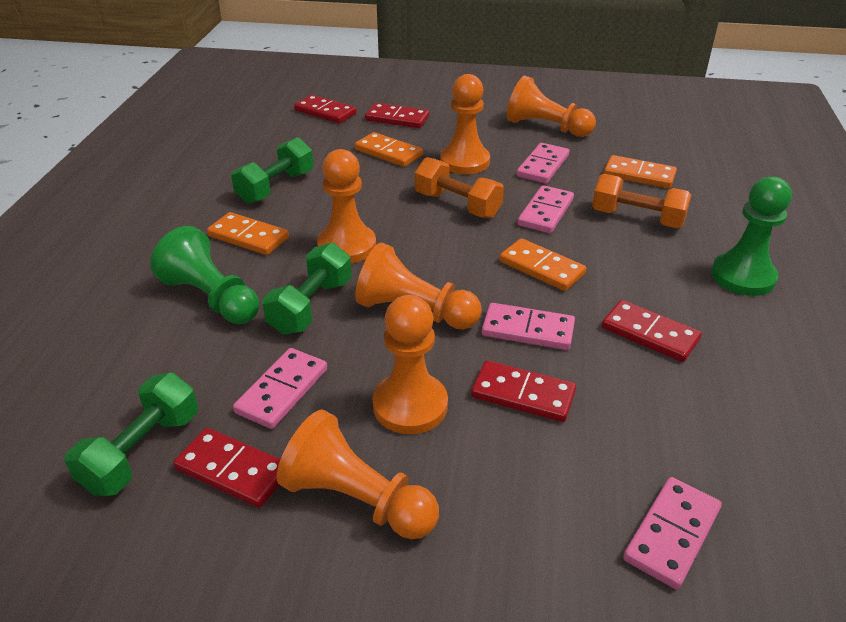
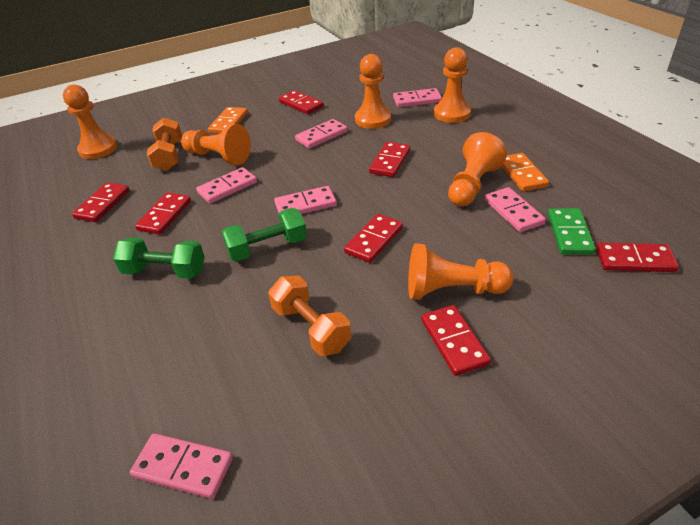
green domino: 0 -> 1
green dumbbell: 3 -> 2
green pawn: 2 -> 0
orange domino: 4 -> 2
pink domino: 5 -> 6
red domino: 5 -> 7

